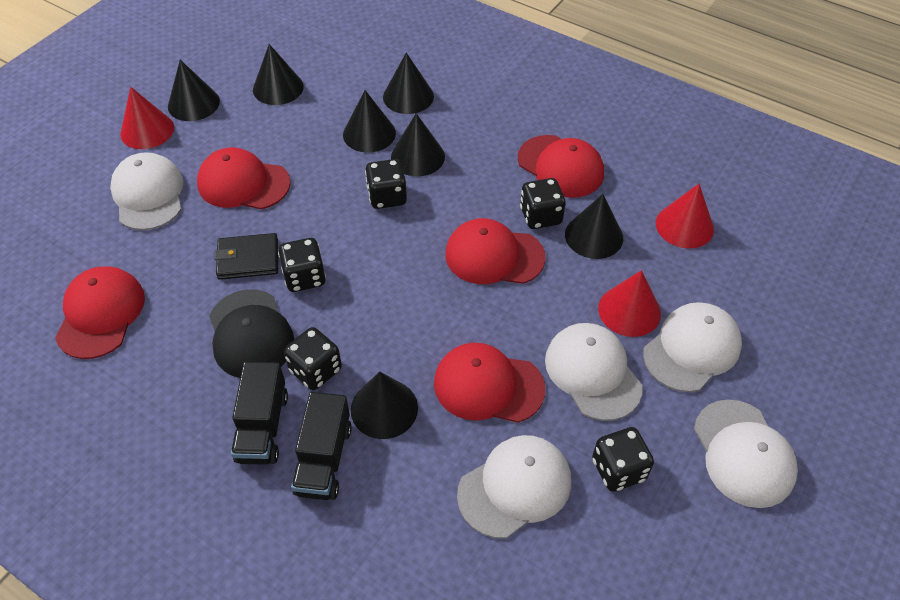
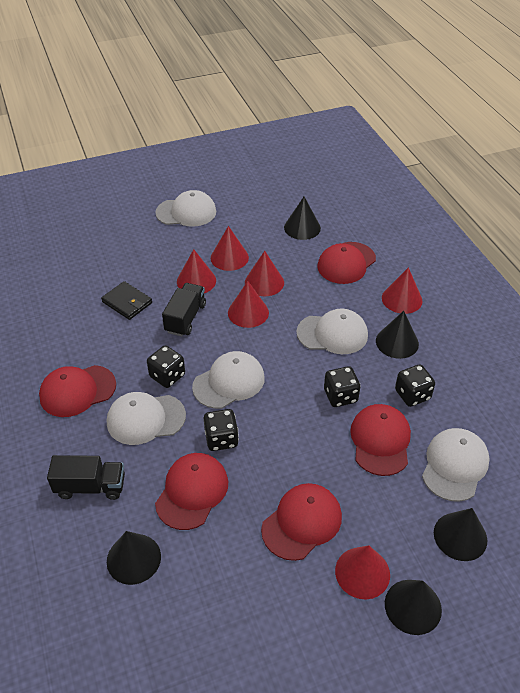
black cap: 1 -> 0
black cone: 7 -> 5
black dice: 5 -> 4
red cone: 3 -> 6

